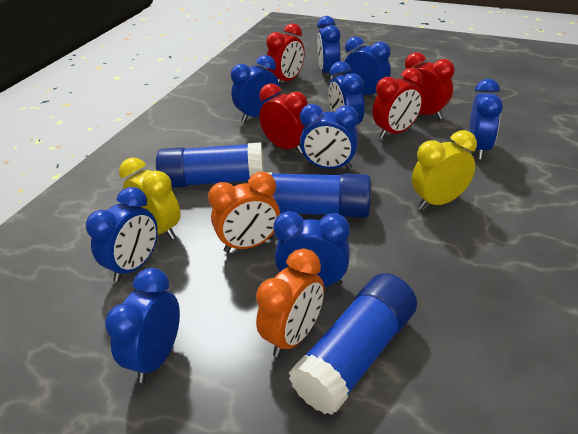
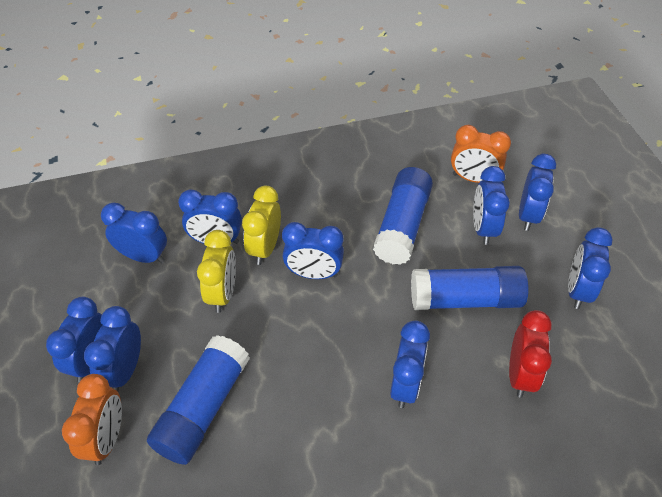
red clock: 4 -> 1

